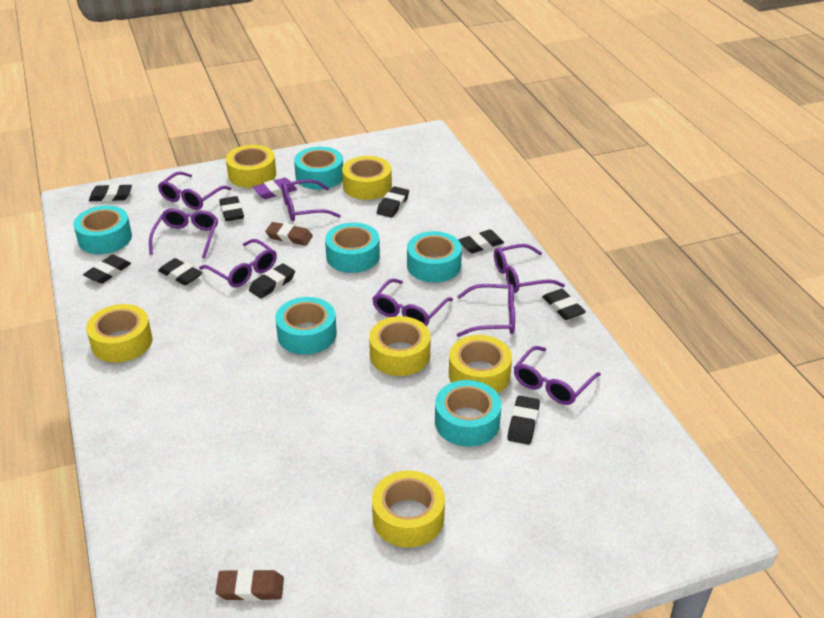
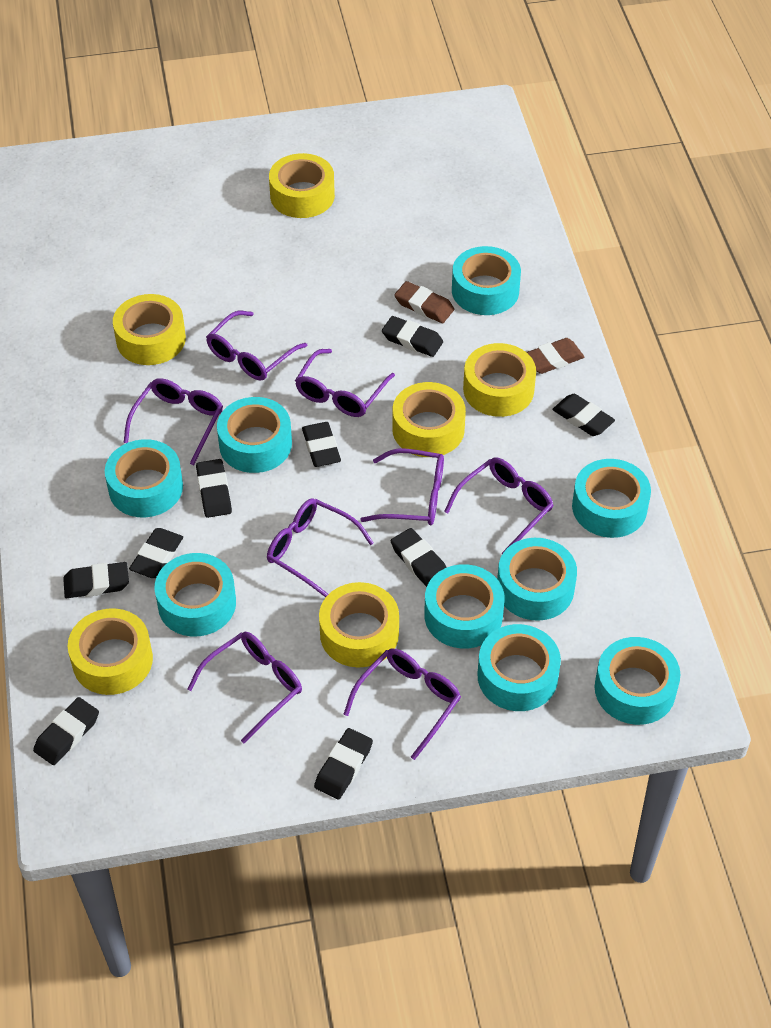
purple eraser: 1 -> 0
turquoise tape: 6 -> 9

